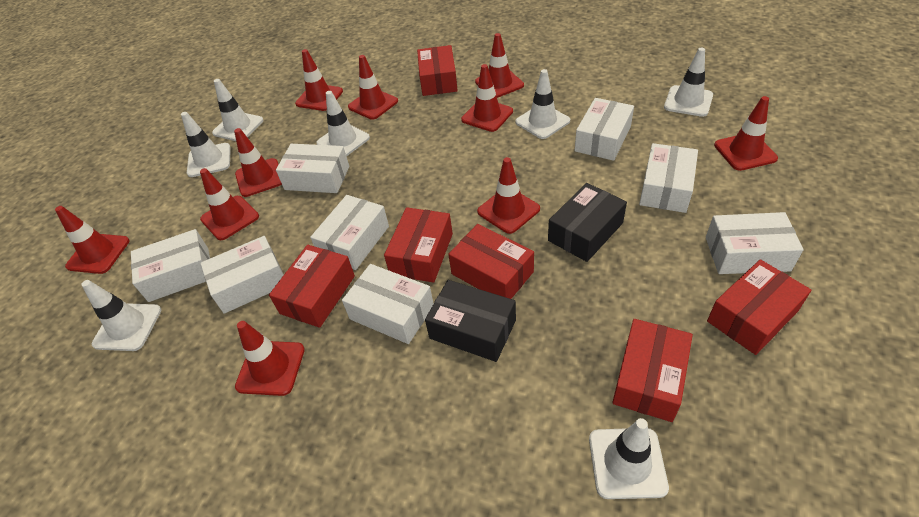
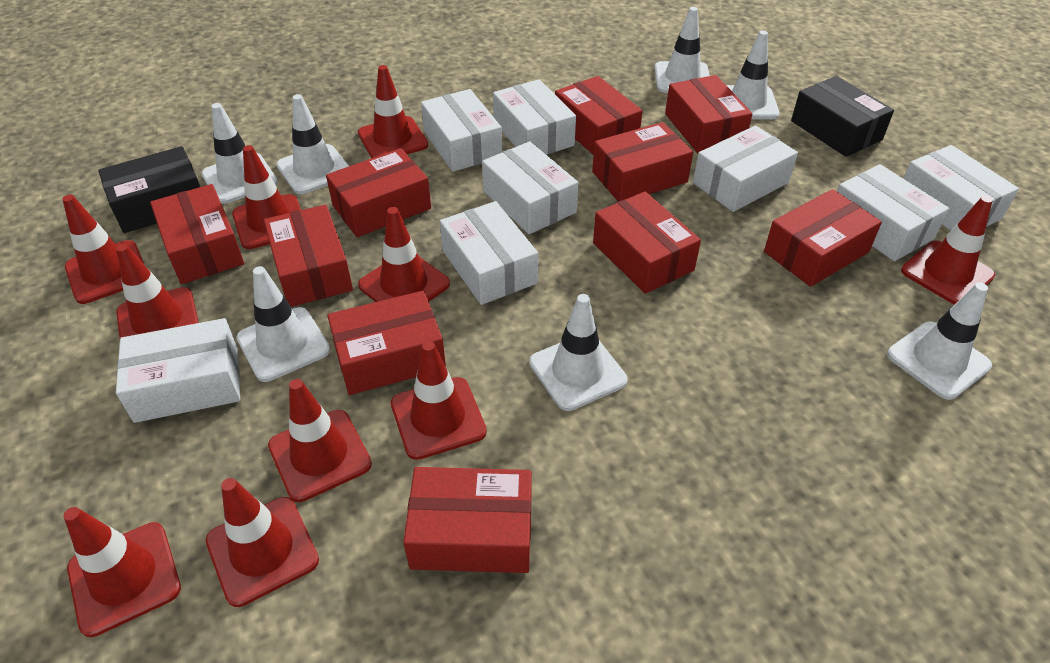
red box: 6 -> 10

